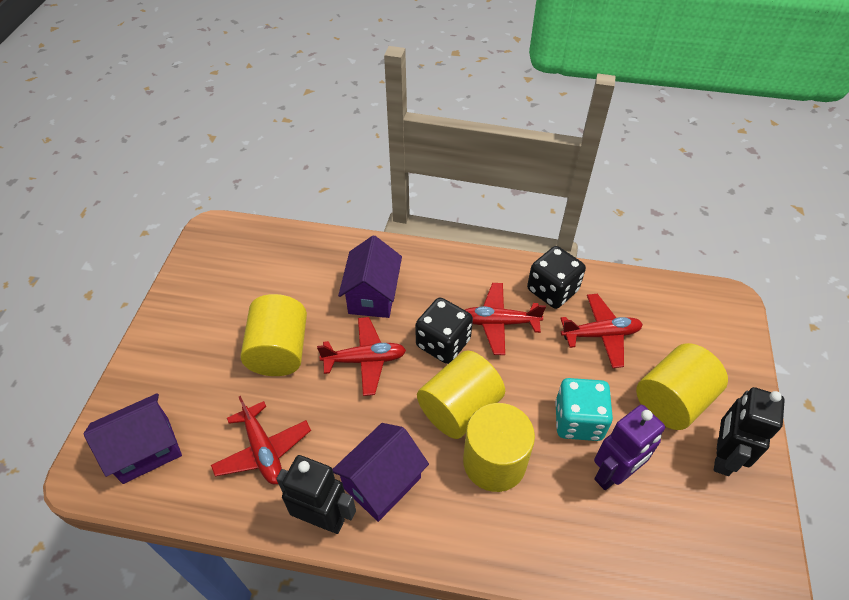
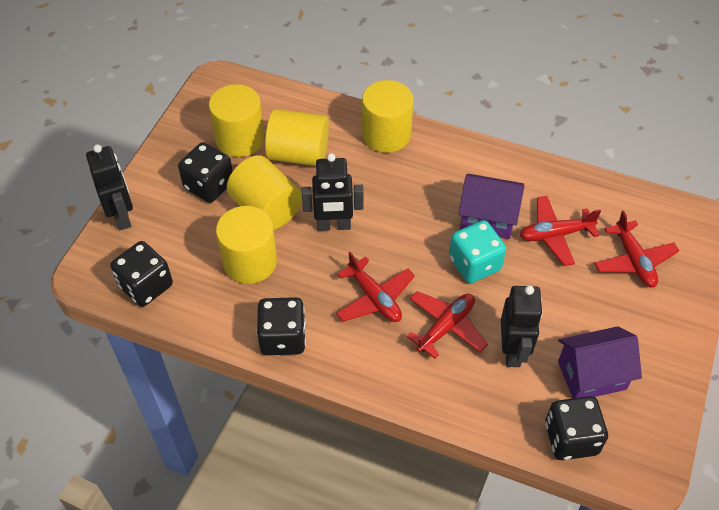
black dice: 2 -> 4
black robot: 2 -> 3
purple house: 3 -> 2
purple robot: 1 -> 0
yellow cylinder: 4 -> 5

